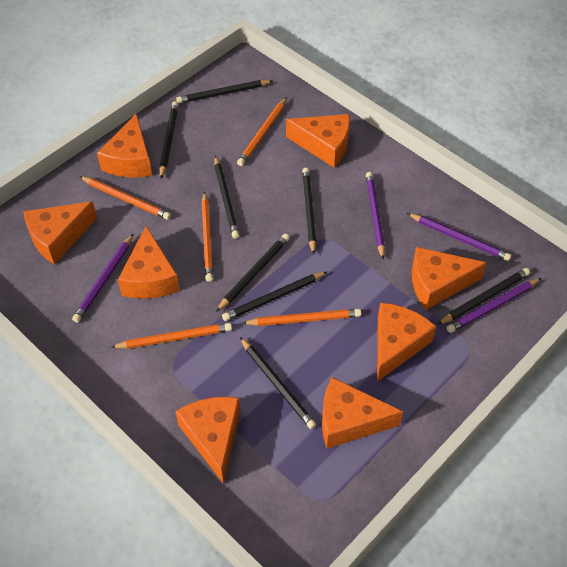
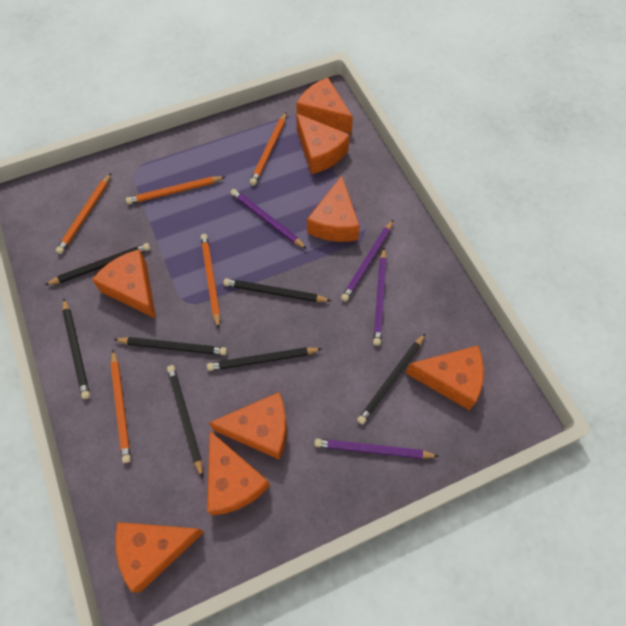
black pencil: 8 -> 7

